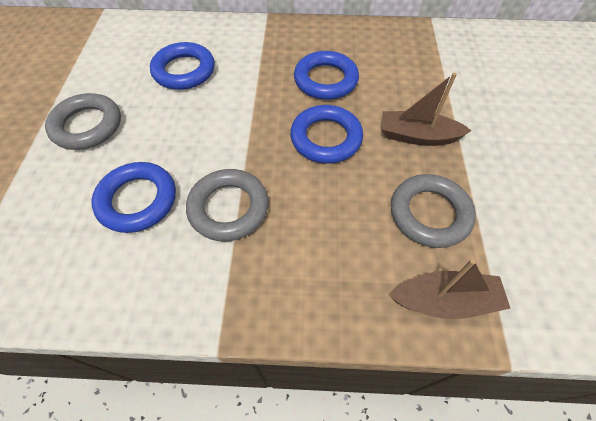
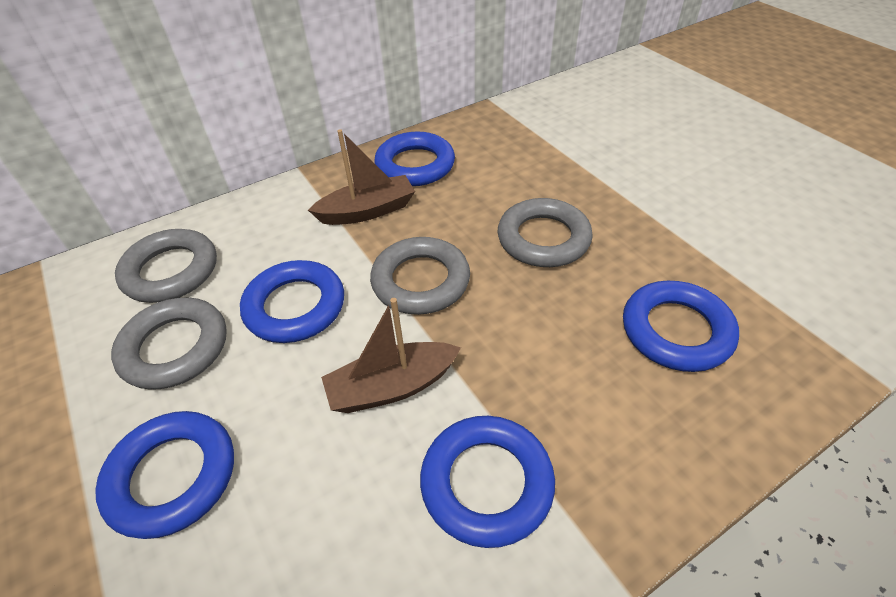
blue ring: 4 -> 5
grey ring: 3 -> 4

